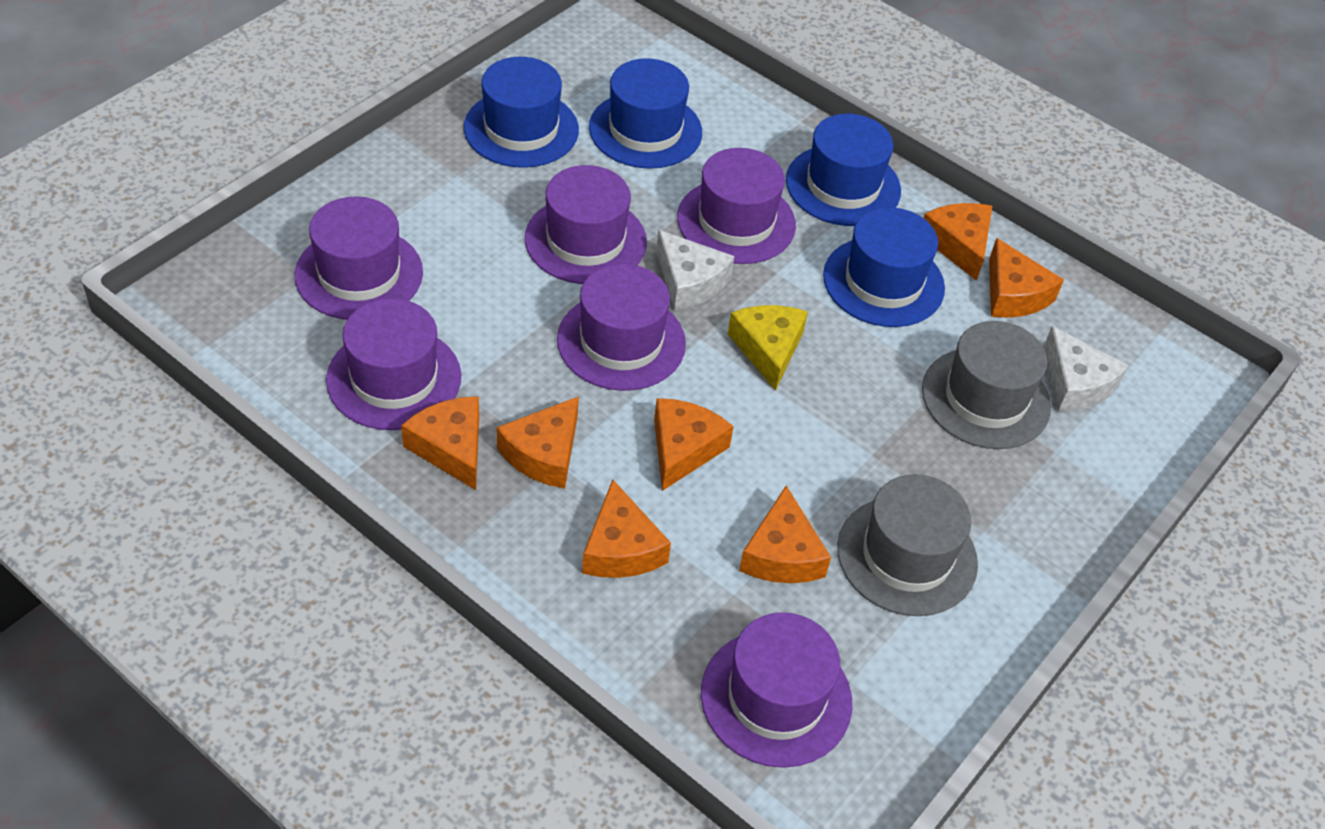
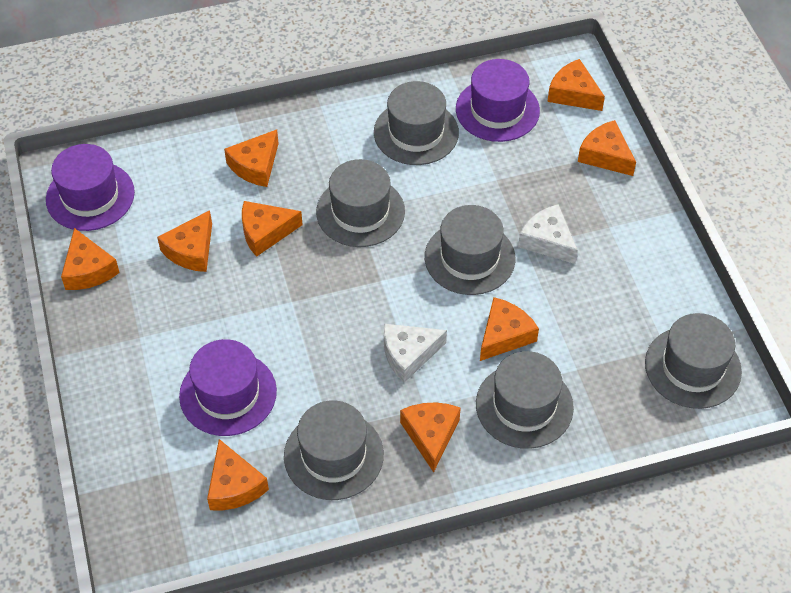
blue hat: 4 -> 0
grey hat: 2 -> 6
orange cheese: 7 -> 9
purple hat: 6 -> 3
yellow cheese: 1 -> 0

